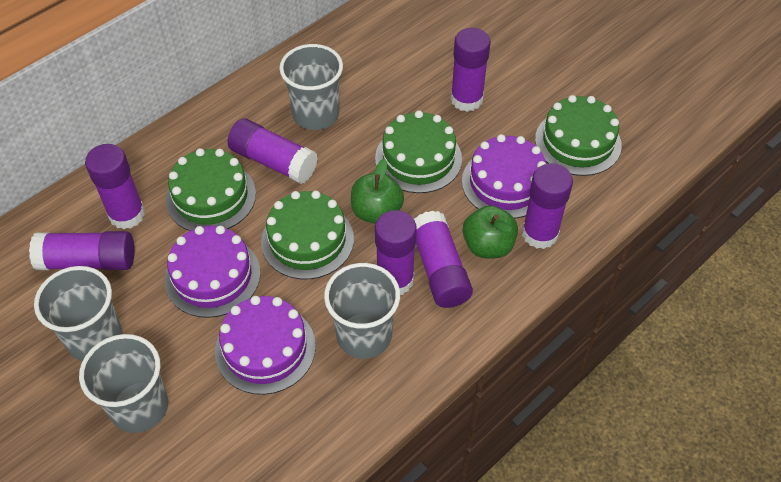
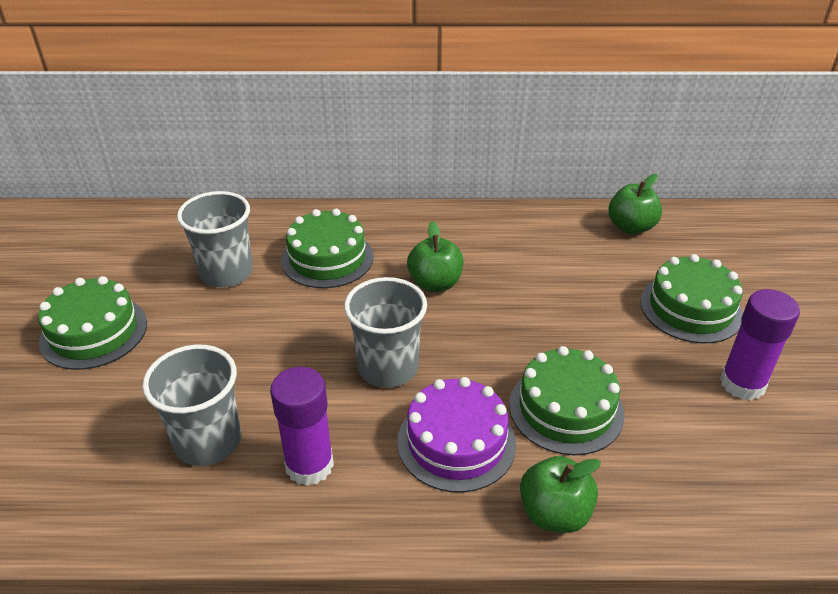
green apple: 2 -> 3
grey cup: 4 -> 3
purple cake: 3 -> 1
purple glue stick: 7 -> 2

